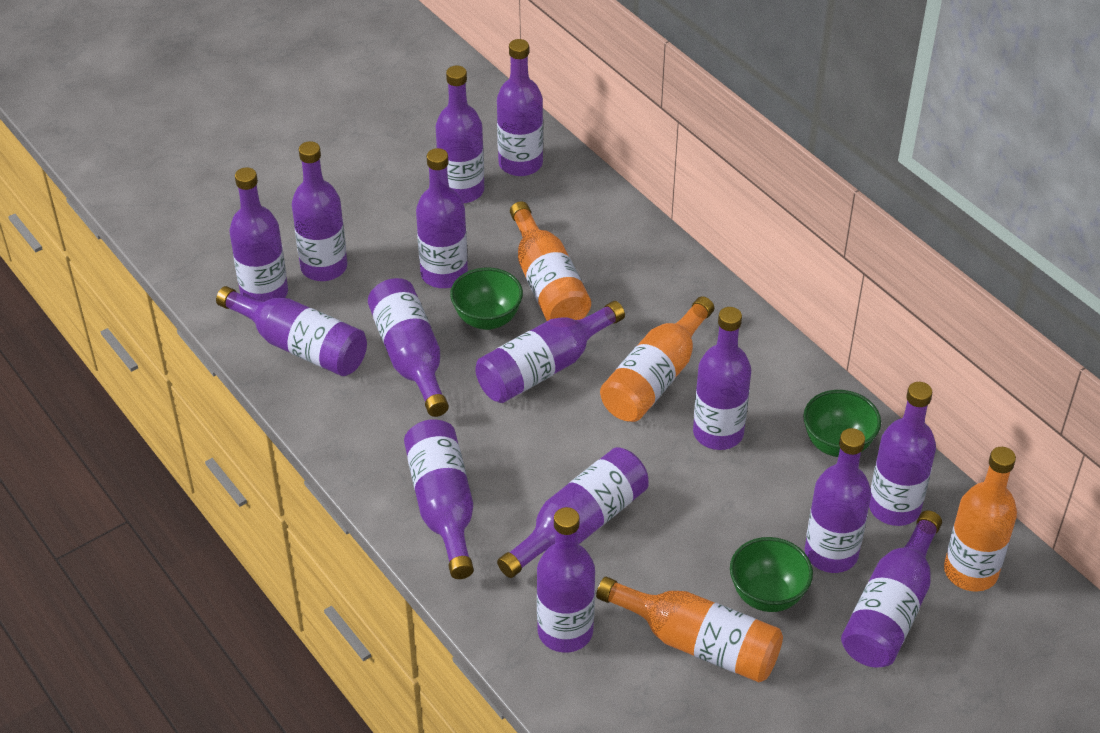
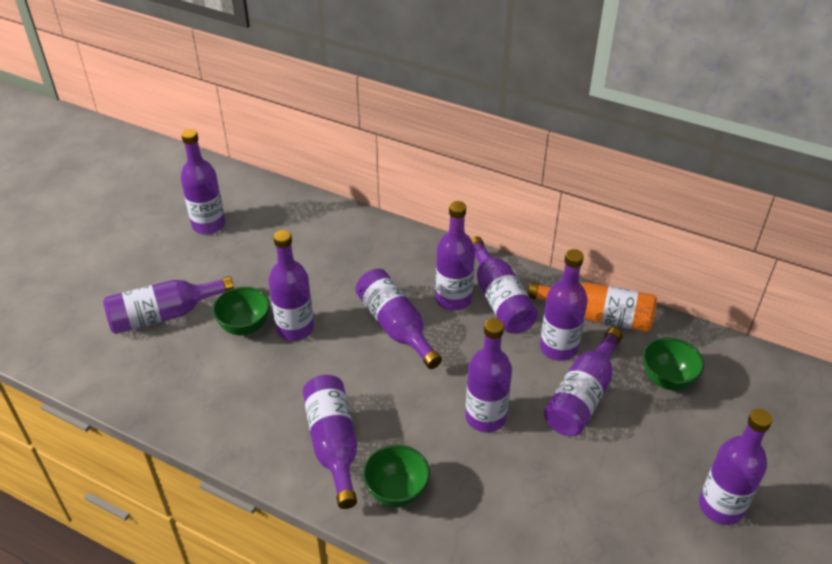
orange bottle: 4 -> 1
purple bottle: 15 -> 11

